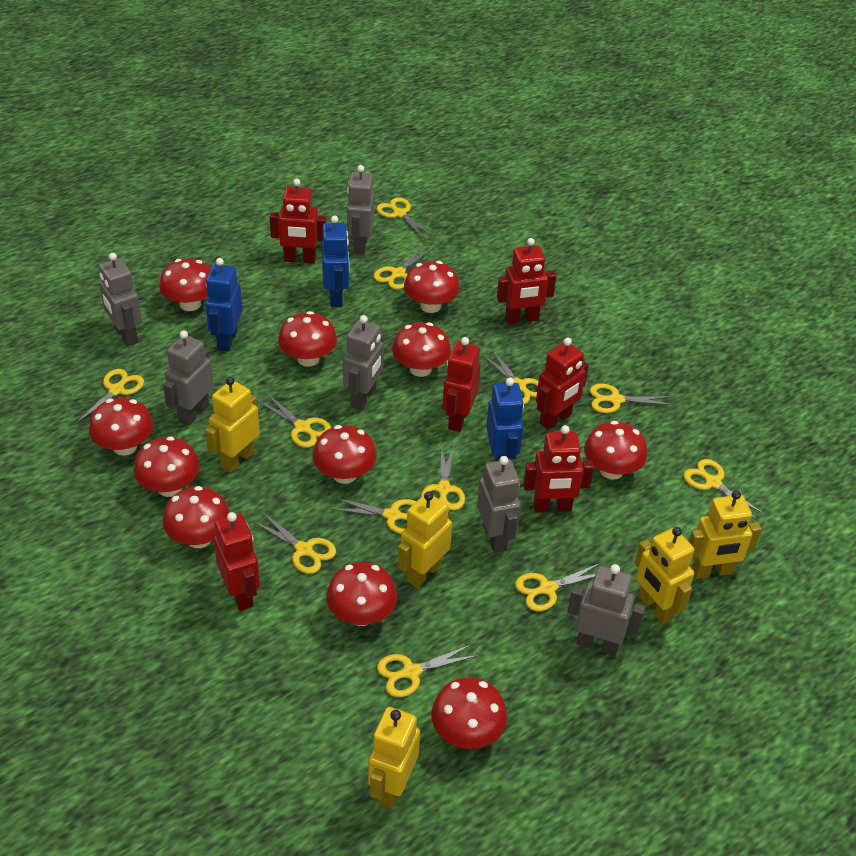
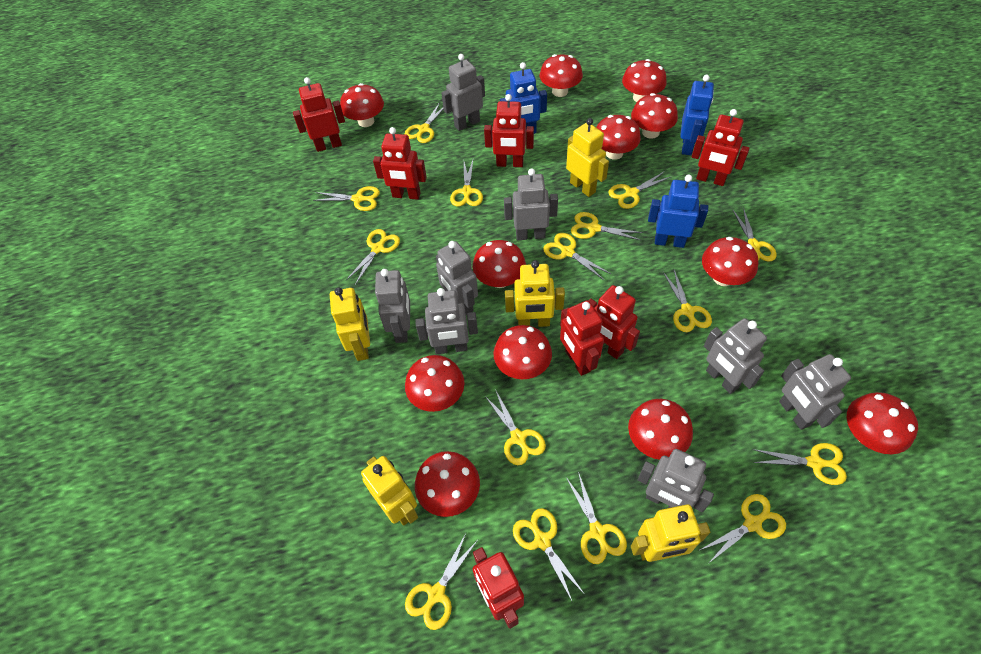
grey robot: 6 -> 8
red mushroom: 11 -> 12
red robot: 6 -> 7
yellow scissors: 12 -> 15

